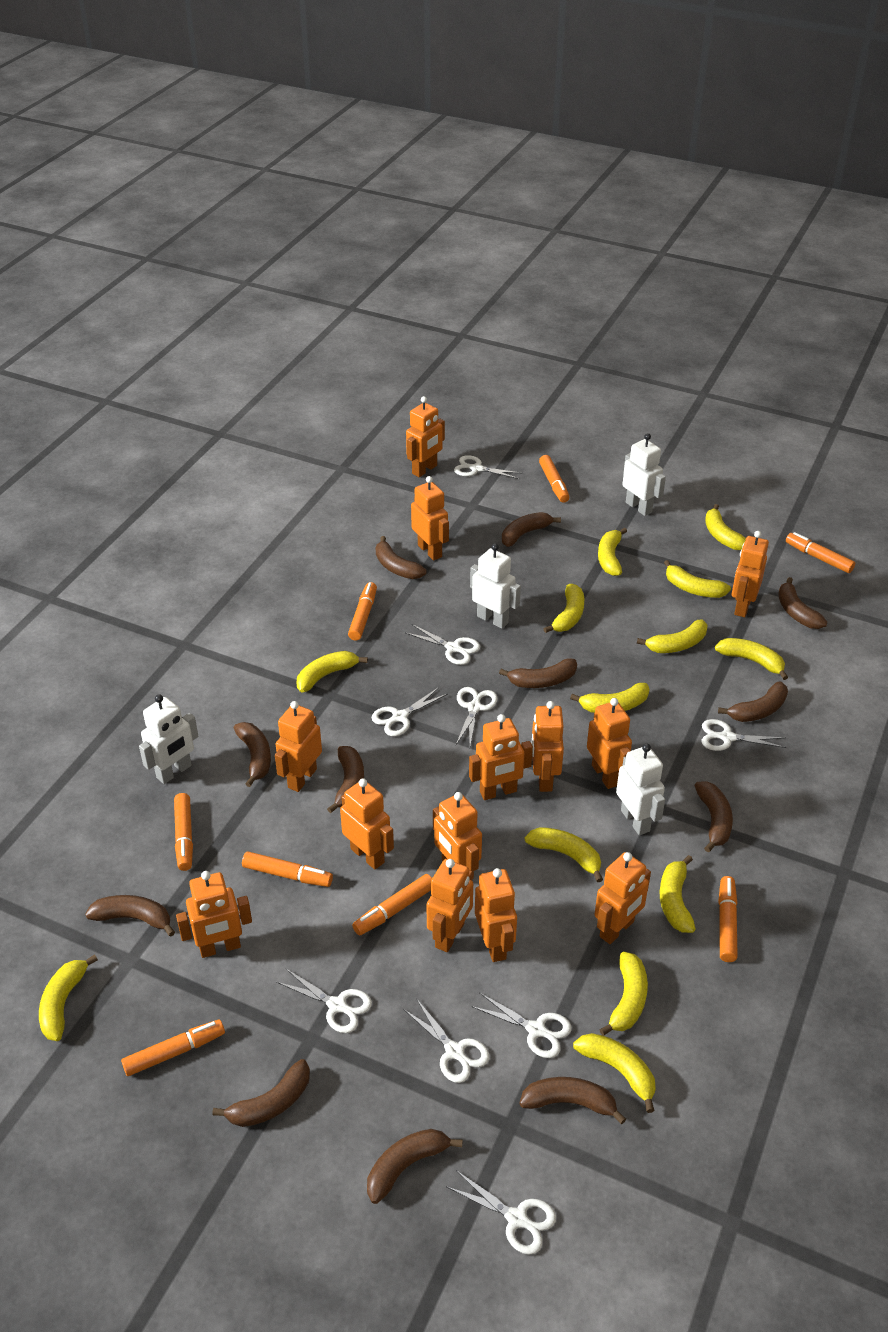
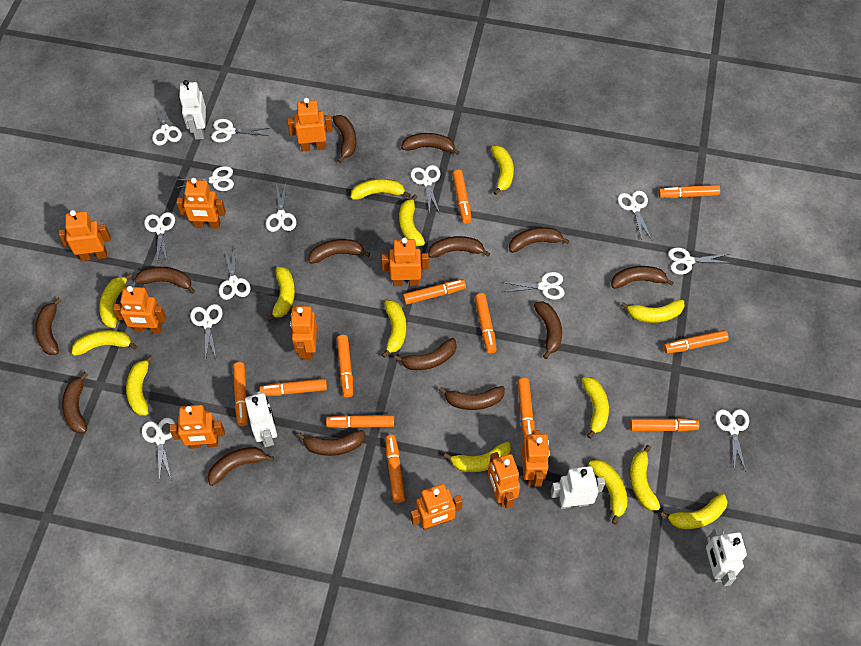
brown banana: 12 -> 14
orange marker: 8 -> 12
orange robot: 13 -> 10
white scissors: 9 -> 13
yellow banana: 13 -> 14

